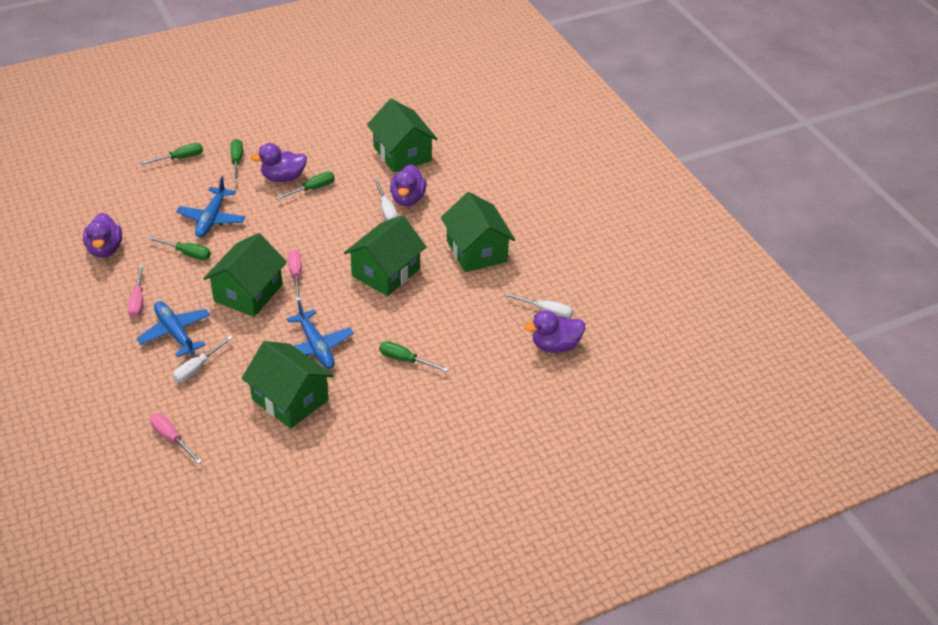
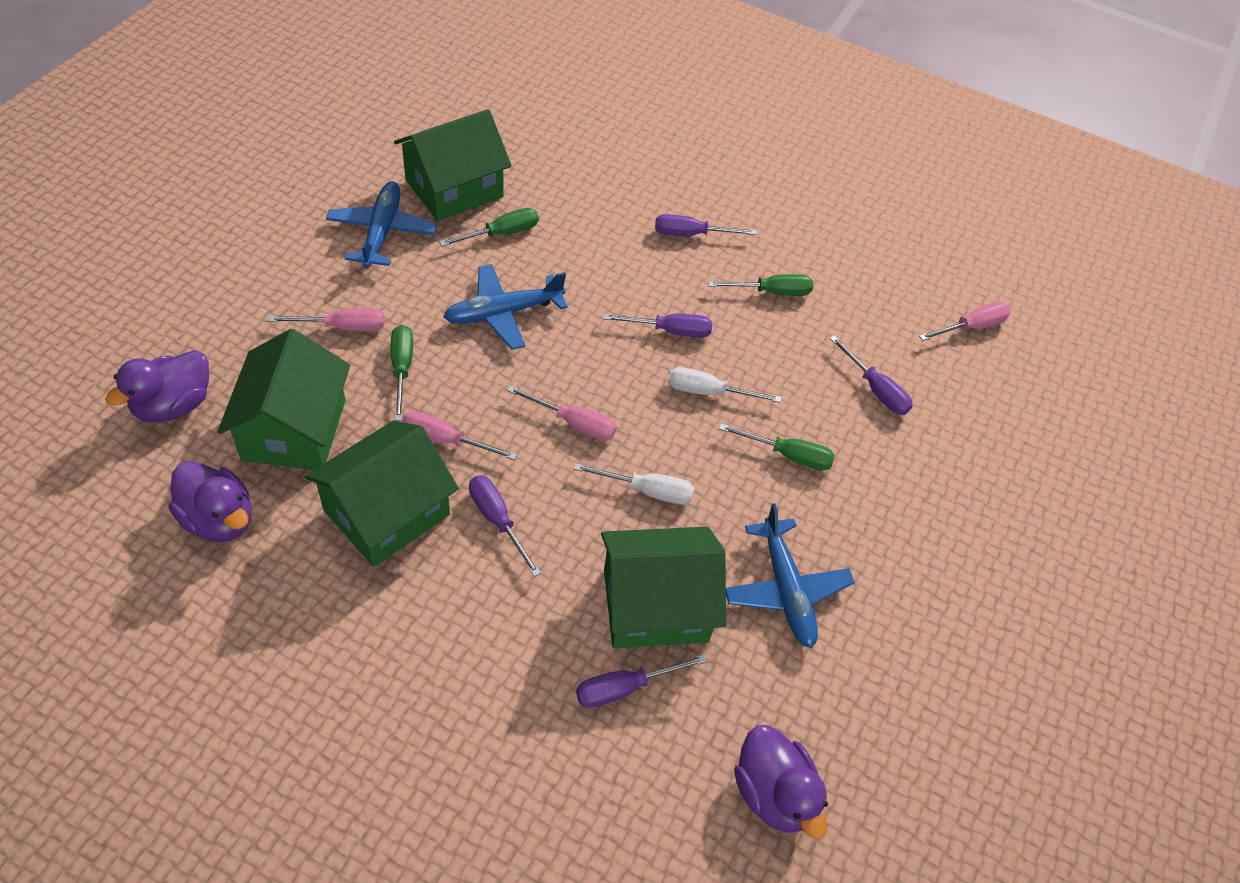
green house: 5 -> 4
green screwdriver: 5 -> 4
pink screwdriver: 3 -> 4
purple duck: 4 -> 3
purple screwdriver: 0 -> 5
white screwdriver: 3 -> 2

